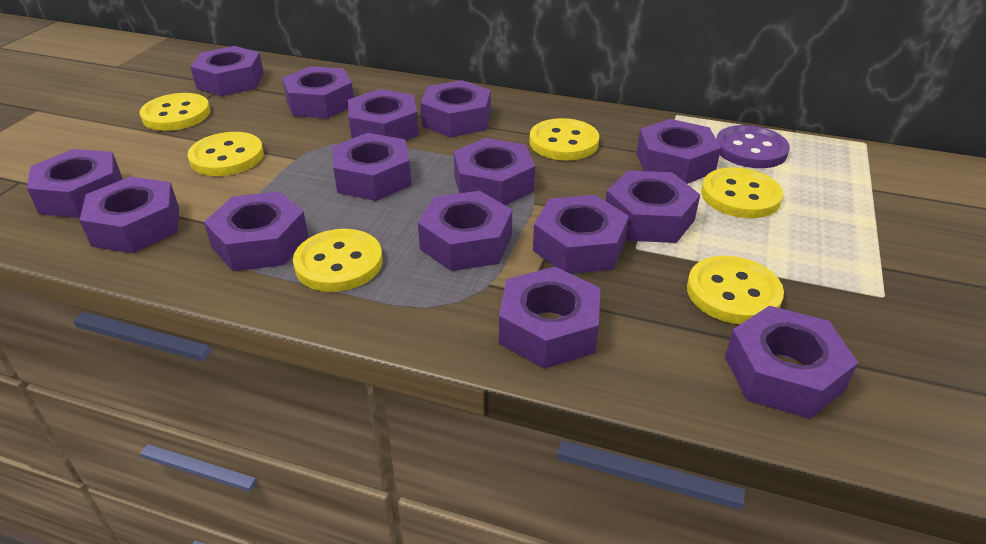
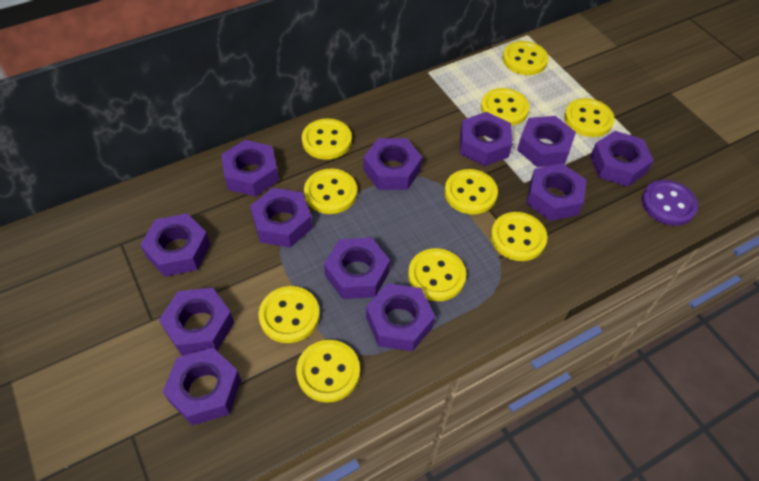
purple nut: 15 -> 12
yellow button: 6 -> 10

